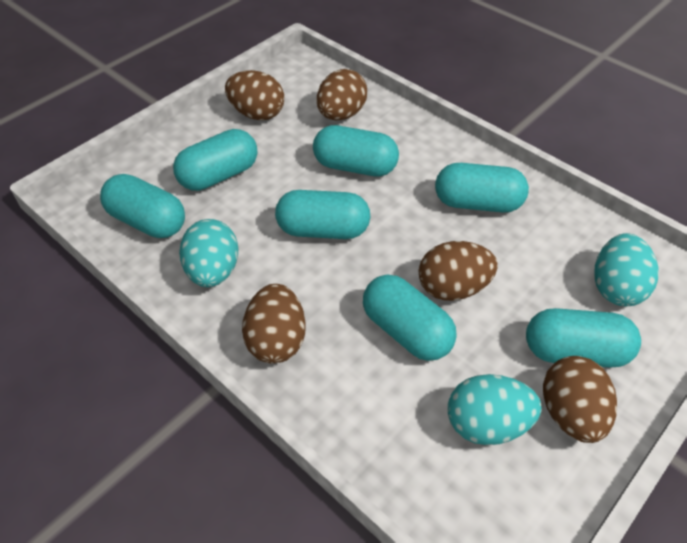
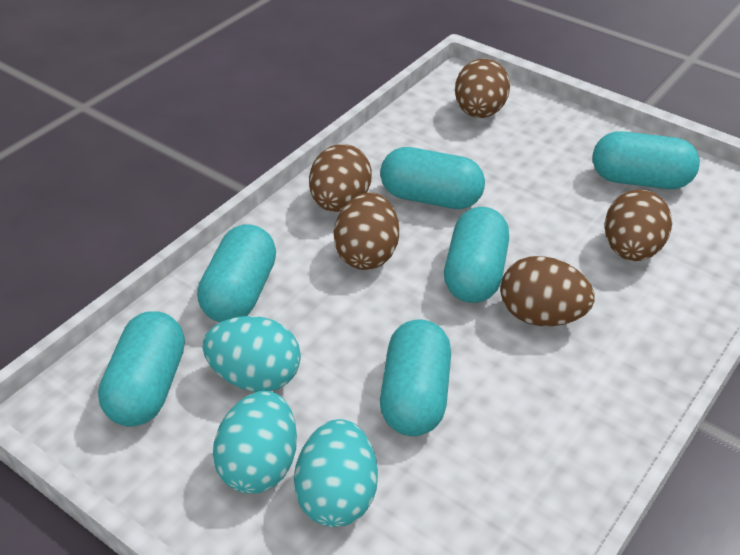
turquoise capsule: 7 -> 6

